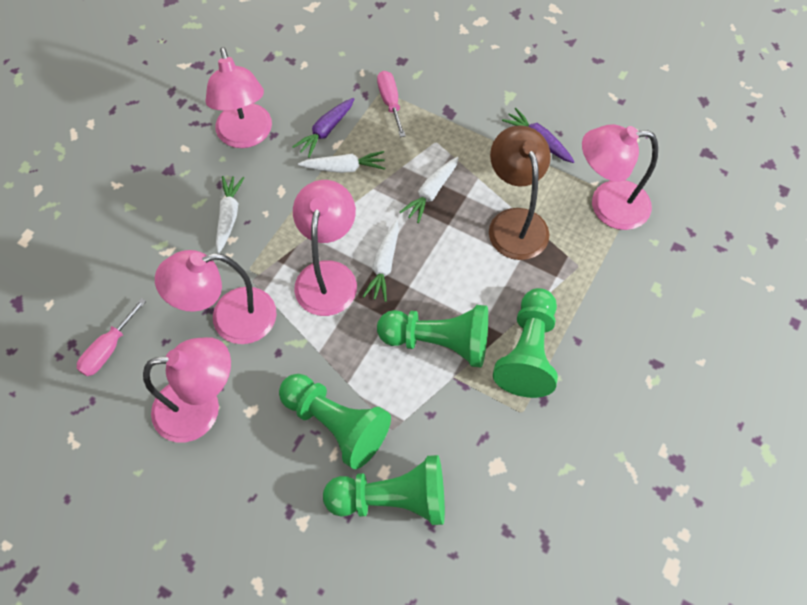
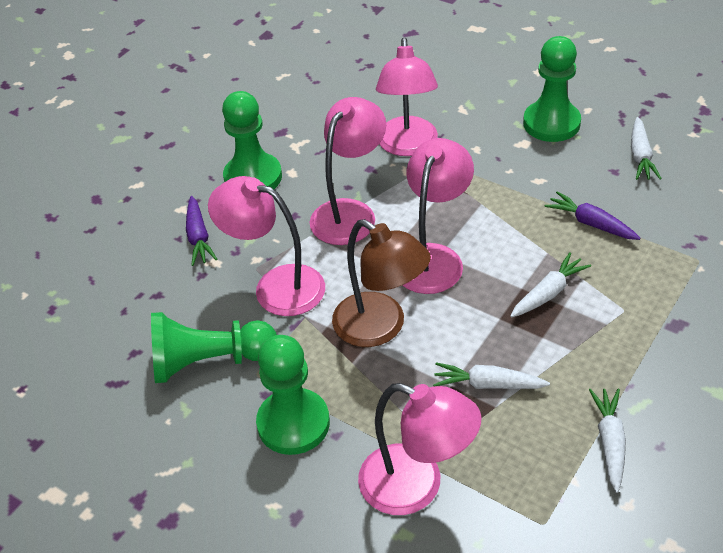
pink screwdriver: 2 -> 0

